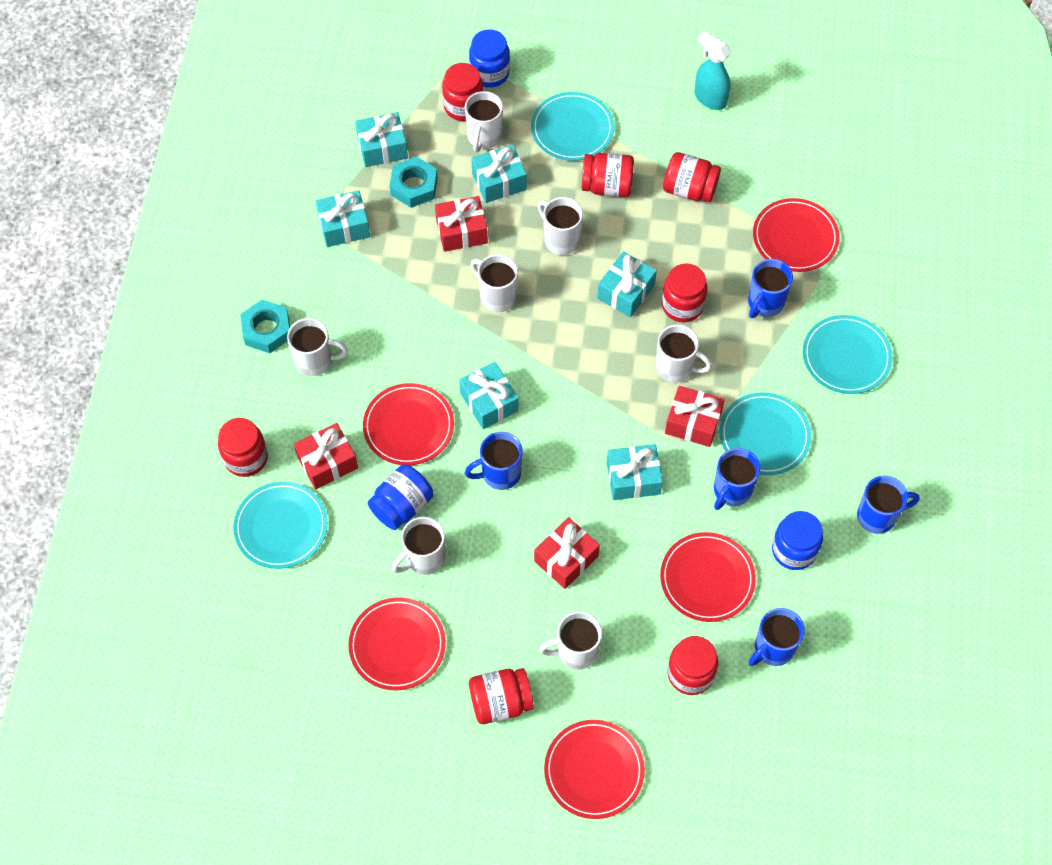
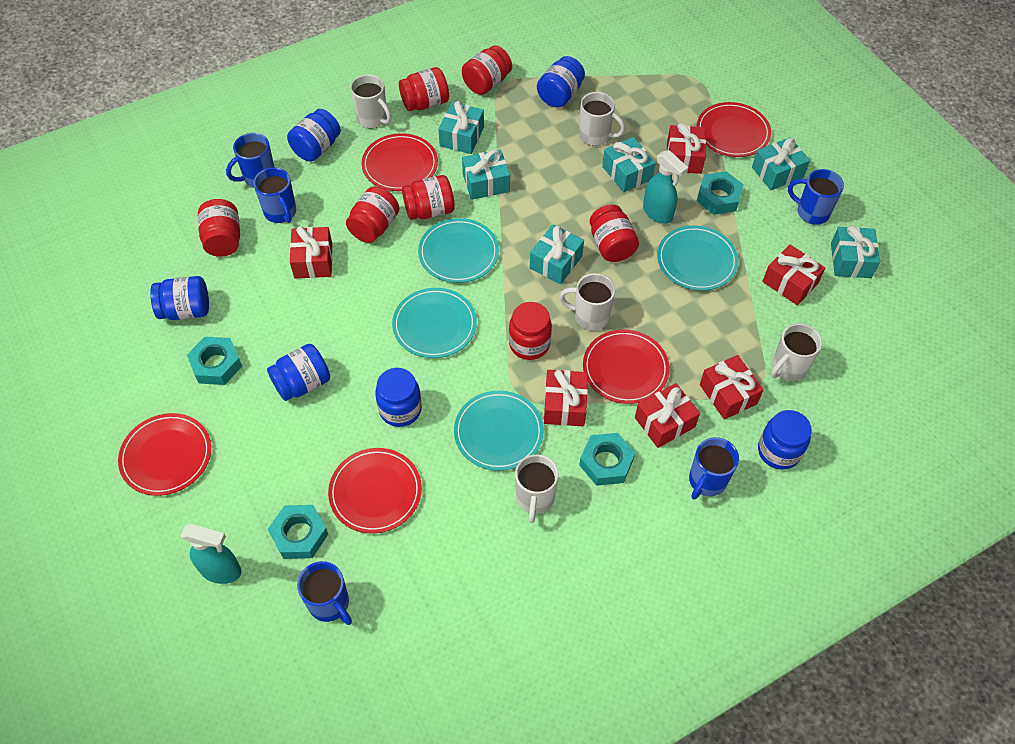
blue jar: 3 -> 6
red gift: 4 -> 6
turquoise nut: 2 -> 4
turquoise spray bottle: 1 -> 2
white mug: 7 -> 5

